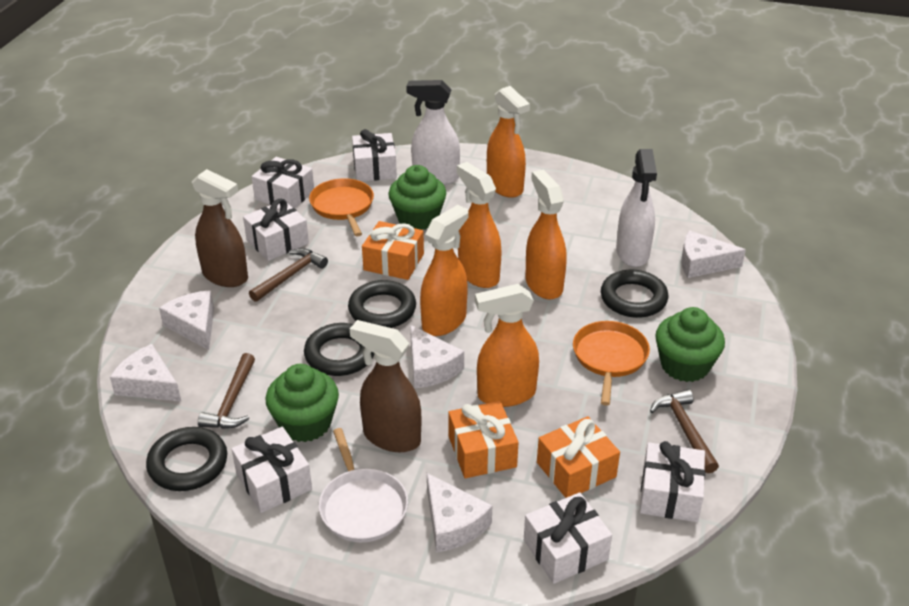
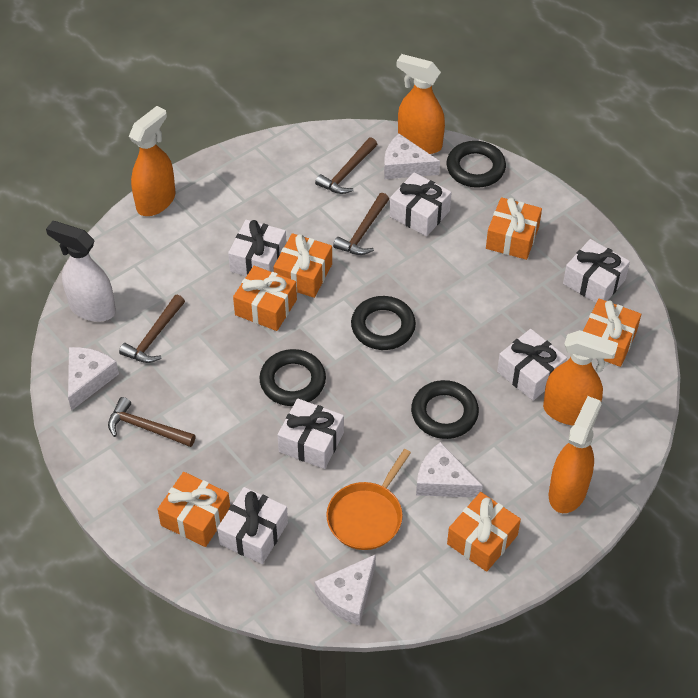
brown hammer: 3 -> 4
brown spray bottle: 2 -> 0
green cupcake: 3 -> 0
orange gift: 3 -> 6
orange pan: 2 -> 1
orange spray bottle: 5 -> 4
white cheese: 5 -> 4
white pan: 1 -> 0
white spray bottle: 2 -> 1

